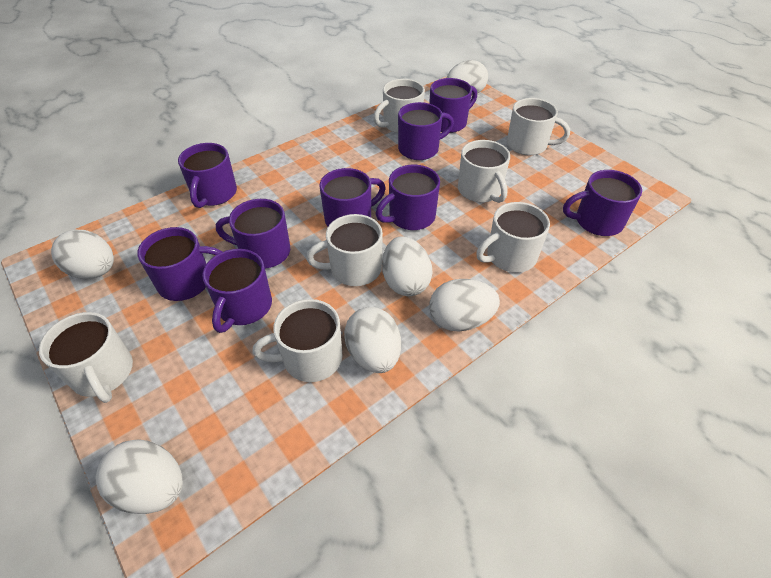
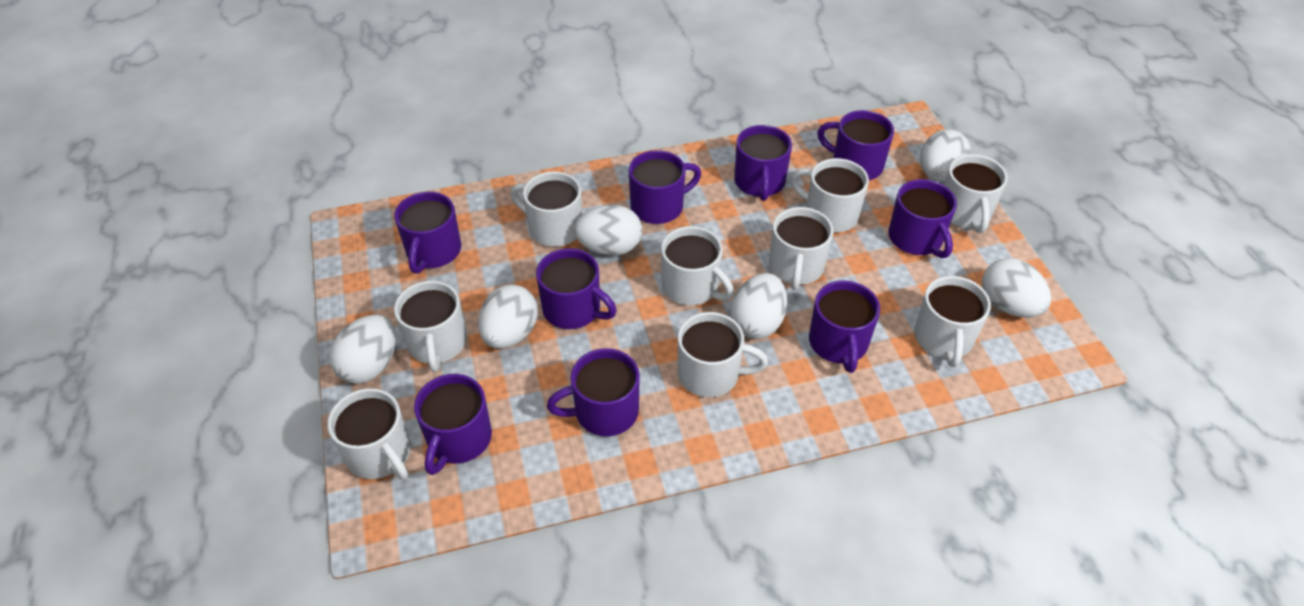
white mug: 7 -> 9

